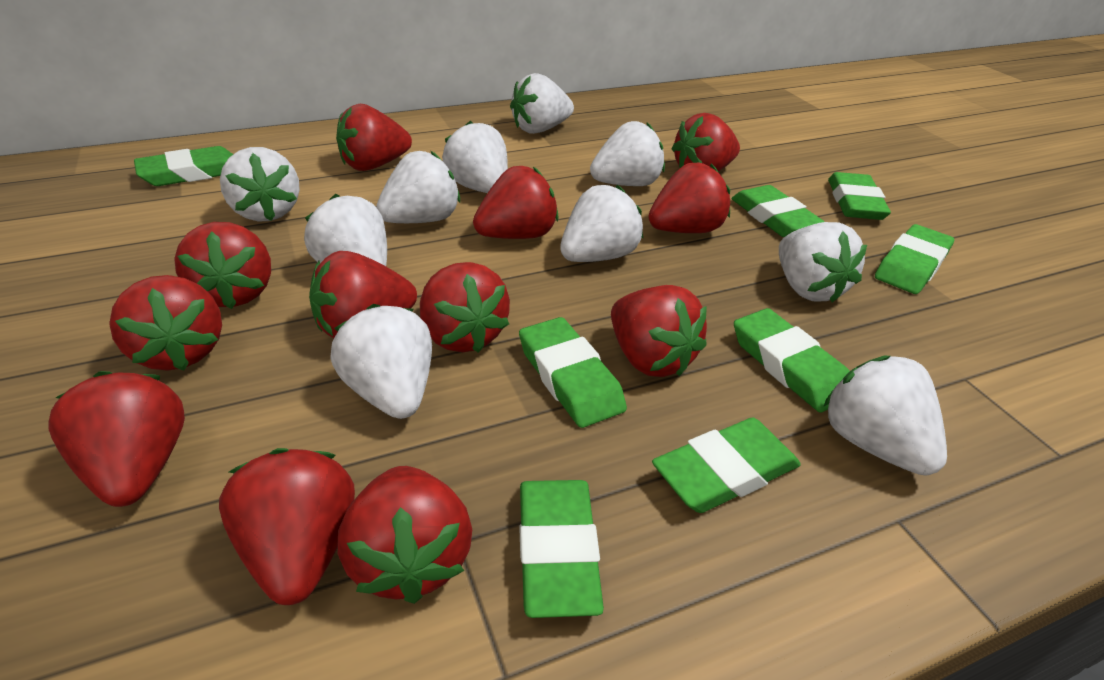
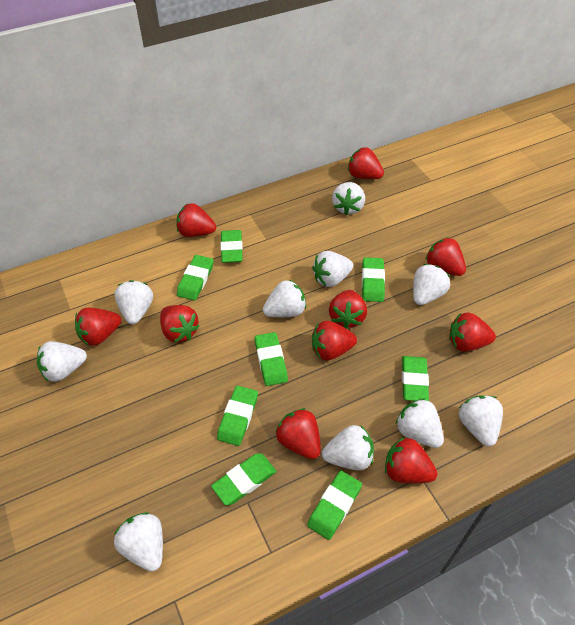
red strawberry: 12 -> 10

